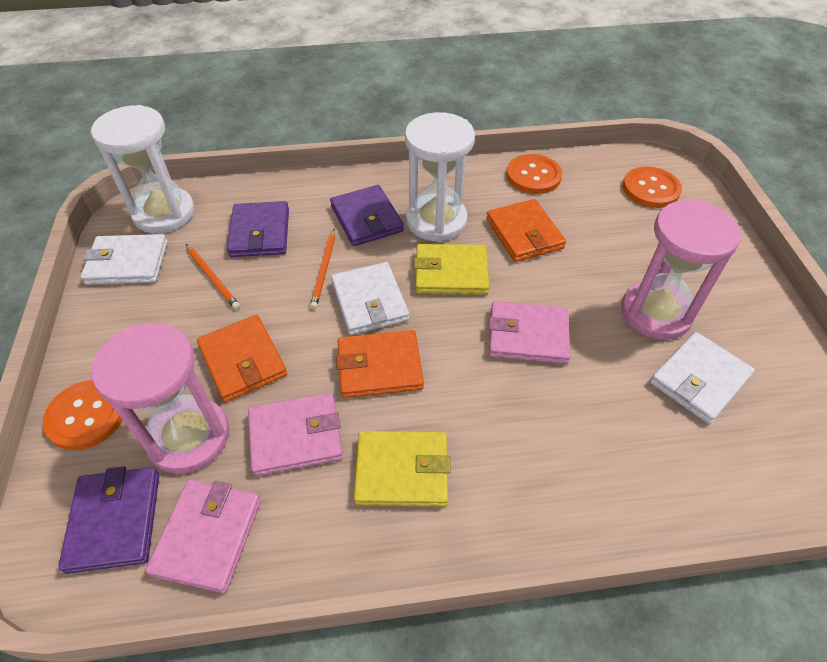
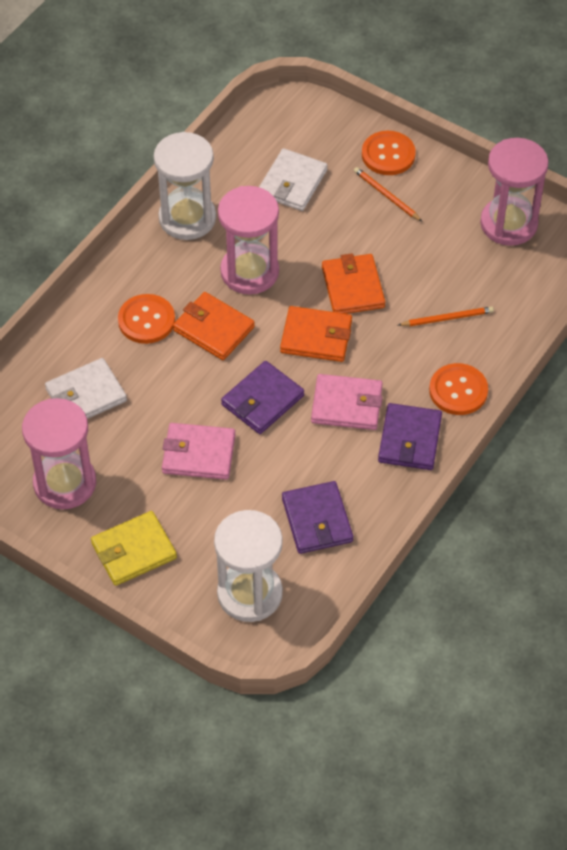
pink hourglass: 2 -> 3
pink wallet: 3 -> 2
white wallet: 3 -> 2
yellow wallet: 2 -> 1

